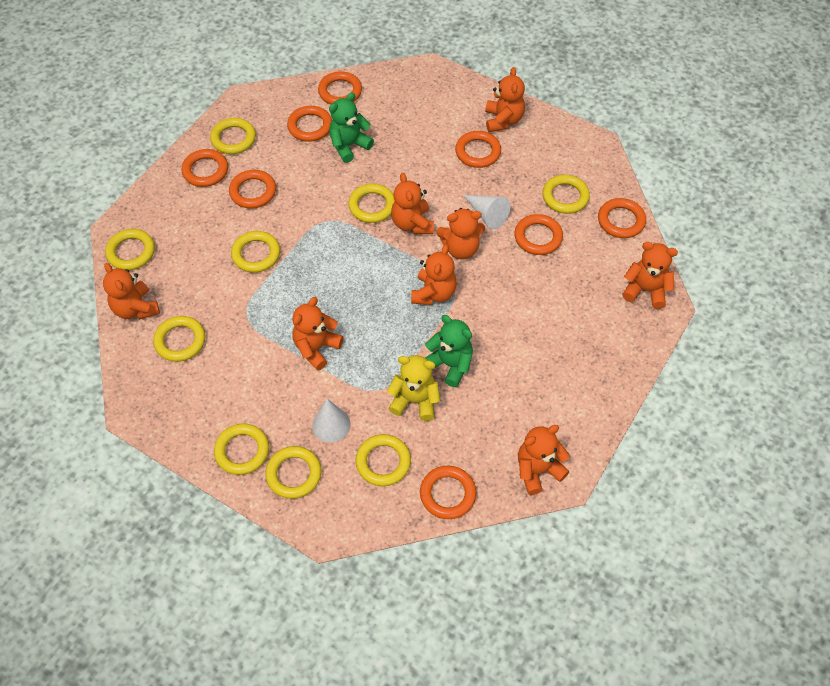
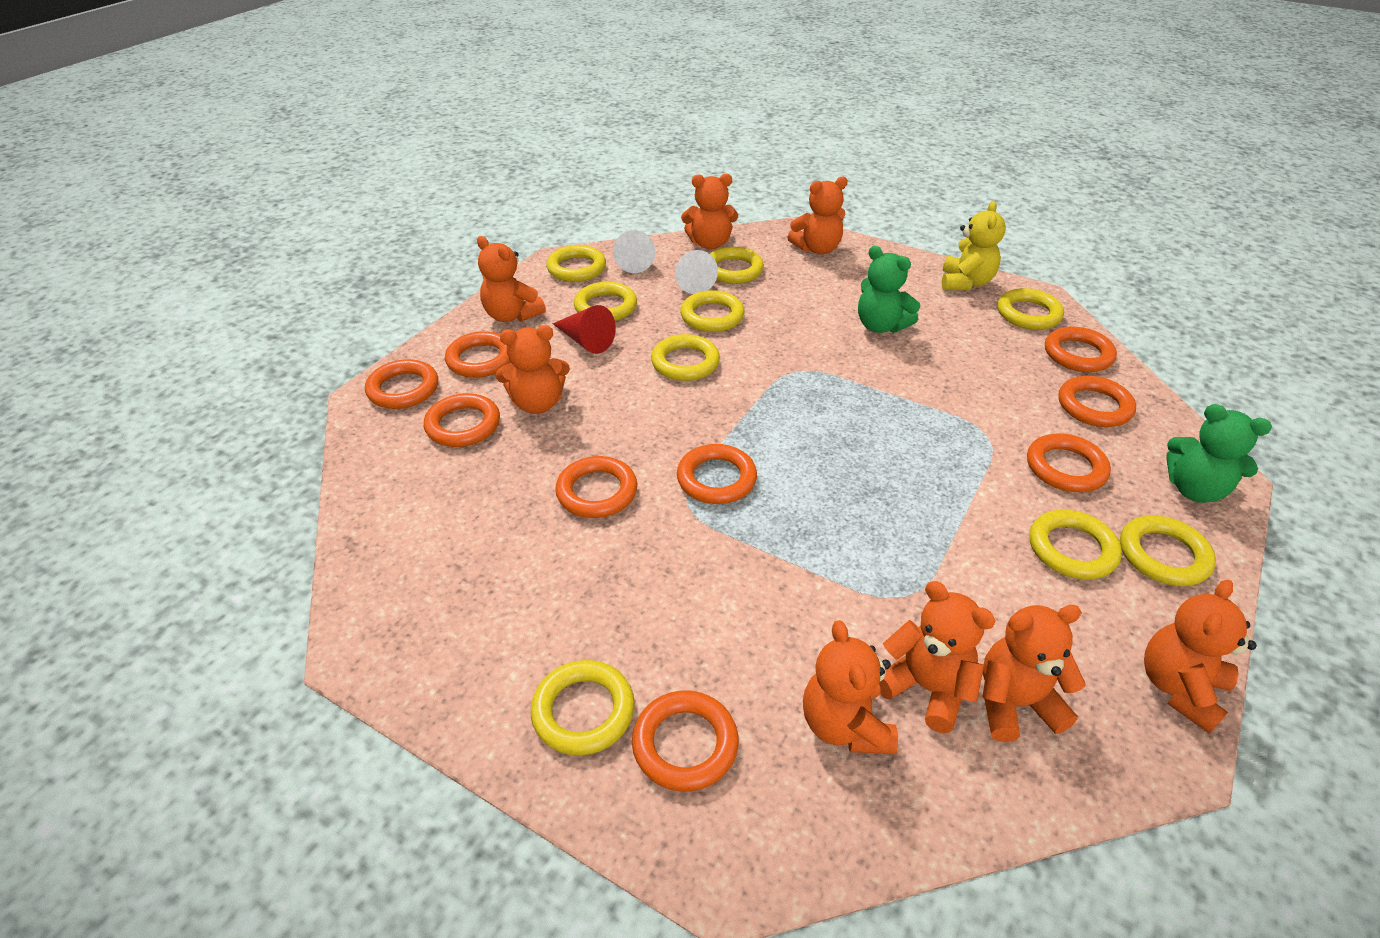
orange ring: 8 -> 9
red cone: 0 -> 1

